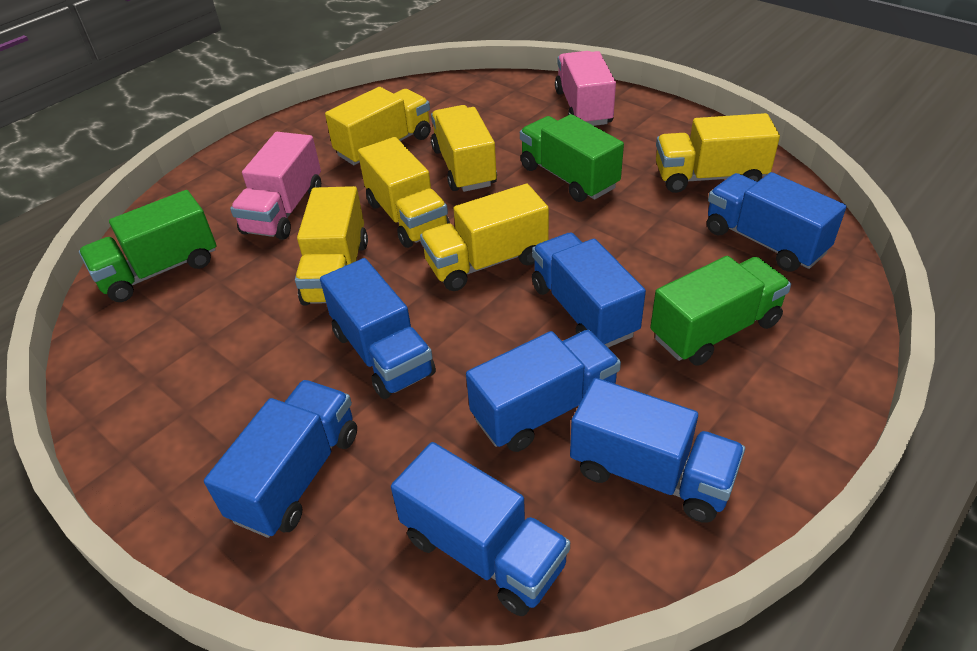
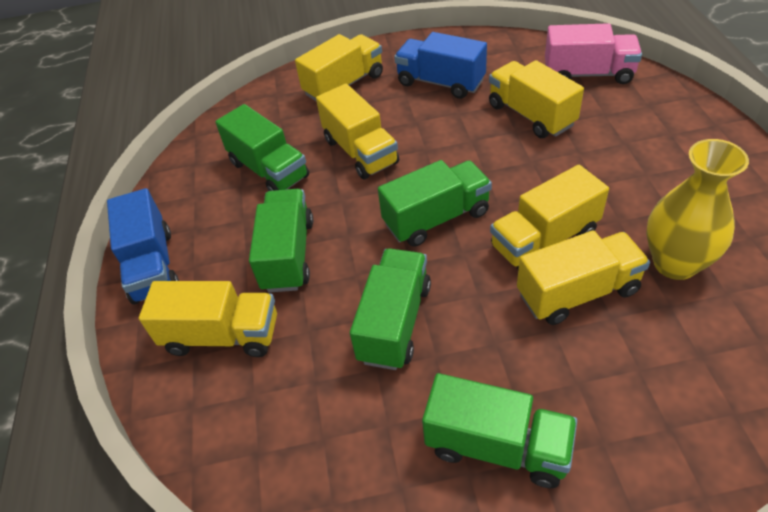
blue truck: 7 -> 2
green truck: 3 -> 5
pink truck: 2 -> 1
yellow vase: 0 -> 1

